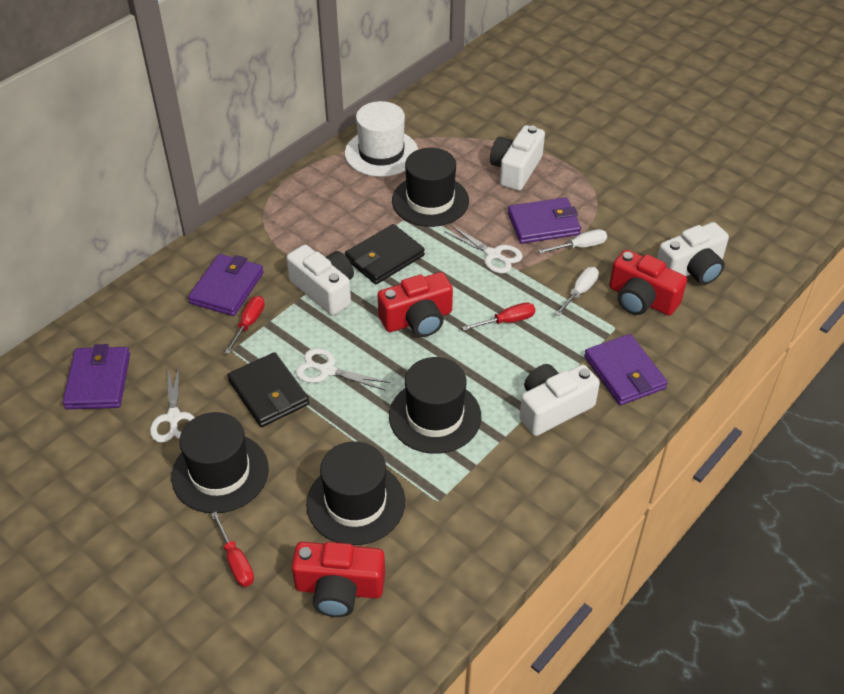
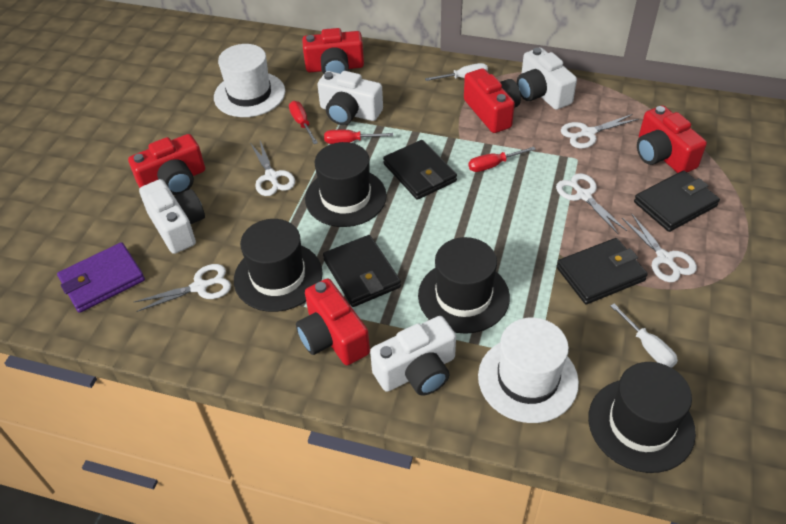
black wallet: 2 -> 4
purple wallet: 4 -> 1
red camera: 3 -> 5
white hat: 1 -> 2
white scissors: 3 -> 5

